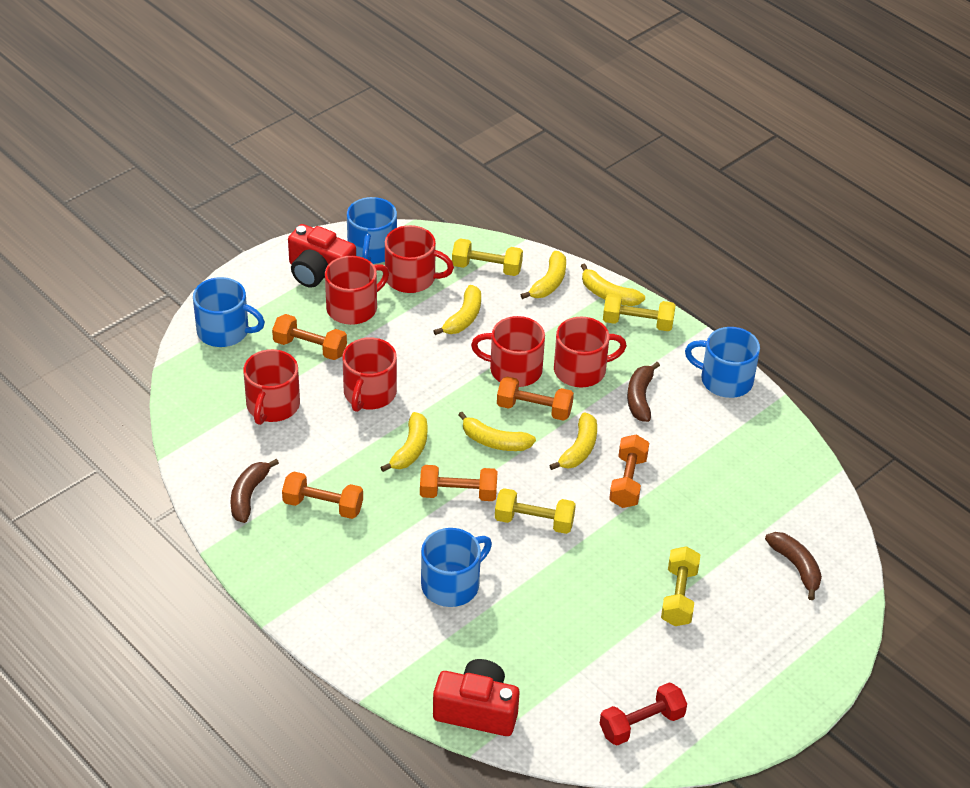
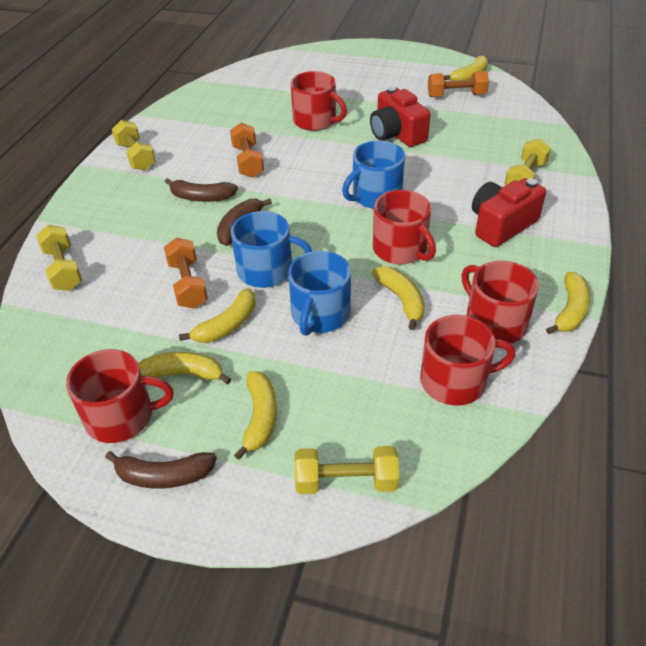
blue mug: 4 -> 3
orange dumbbell: 5 -> 3
red dumbbell: 1 -> 0
red mug: 6 -> 5

